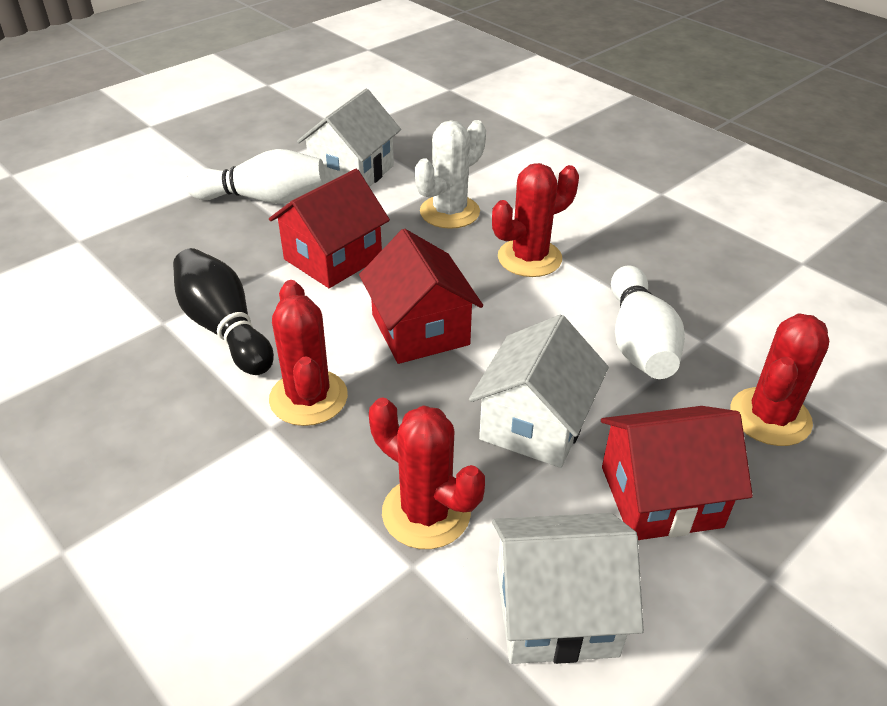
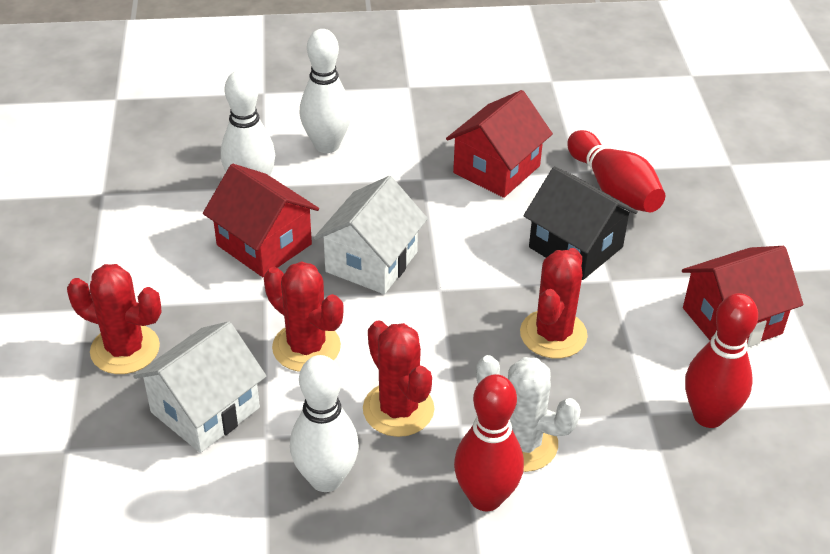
black bowling pin: 1 -> 0
black house: 0 -> 1
red bowling pin: 0 -> 3
white bowling pin: 2 -> 3
white house: 3 -> 2

